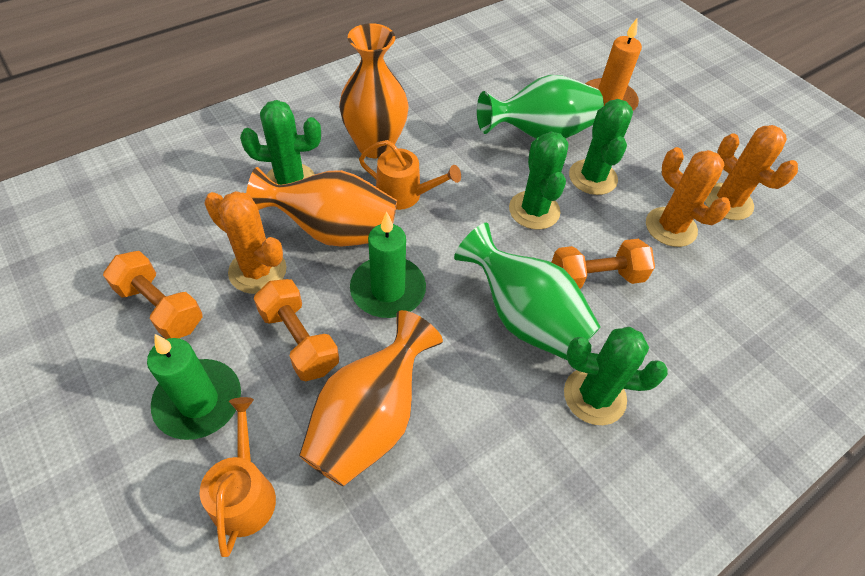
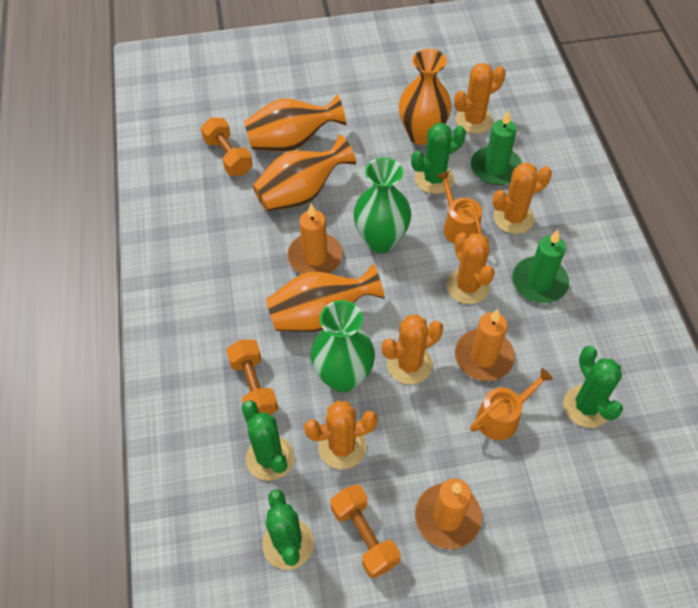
orange cactus: 3 -> 5
orange candle: 1 -> 3
orange vase: 3 -> 4

